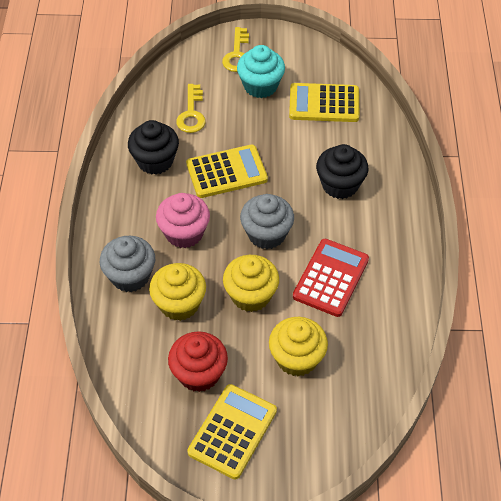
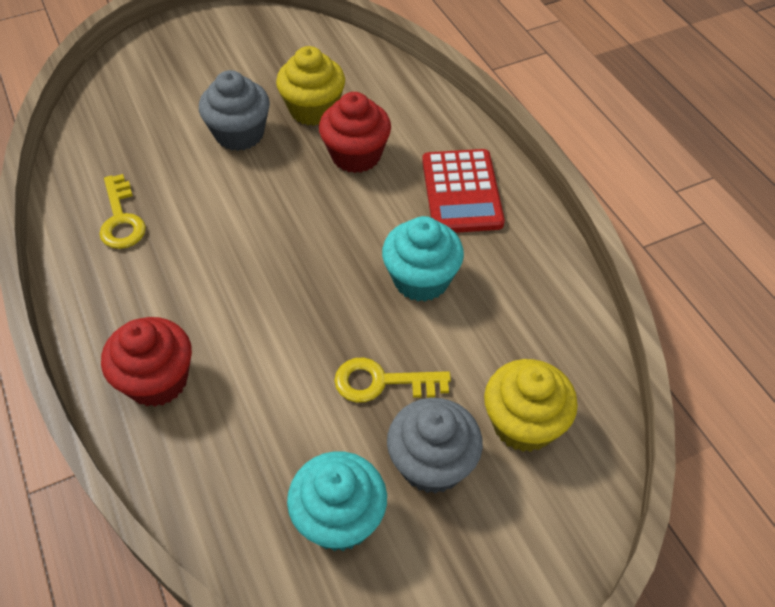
black cupcake: 2 -> 0
pink cupcake: 1 -> 0
red cupcake: 1 -> 2
turquoise cupcake: 1 -> 2
yellow calculator: 3 -> 0
yellow cupcake: 3 -> 2

